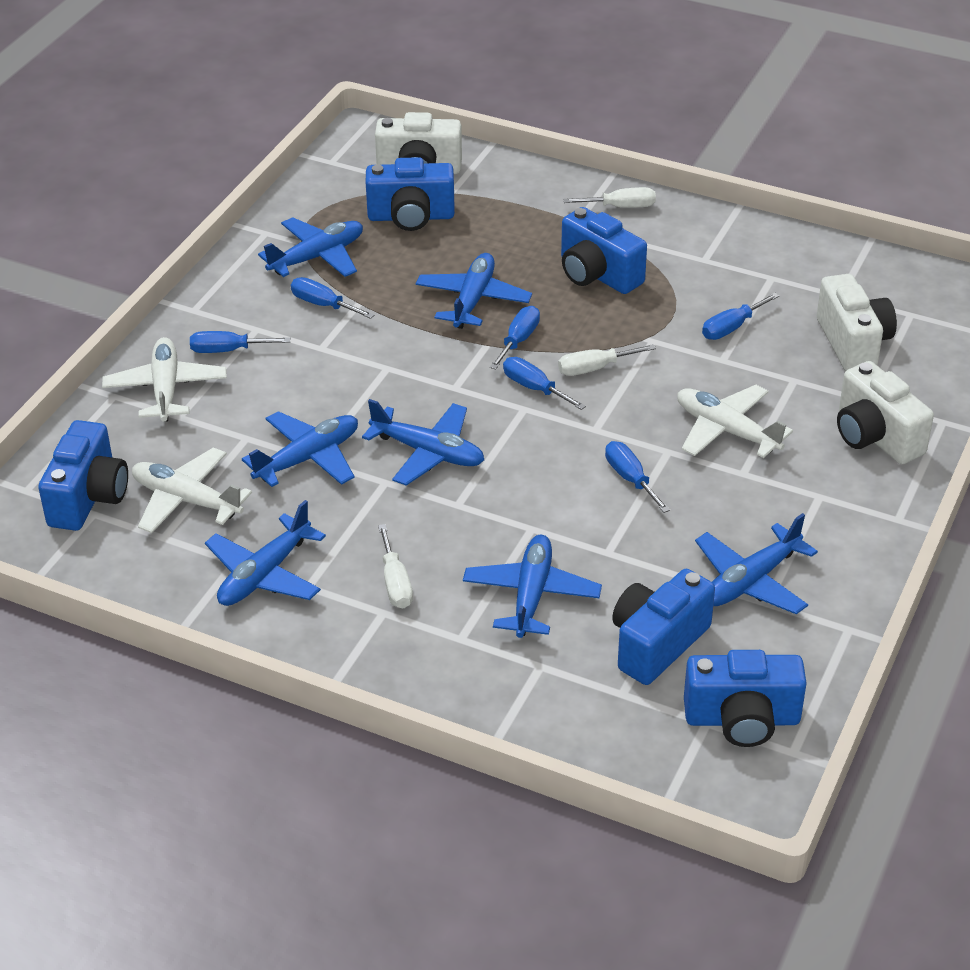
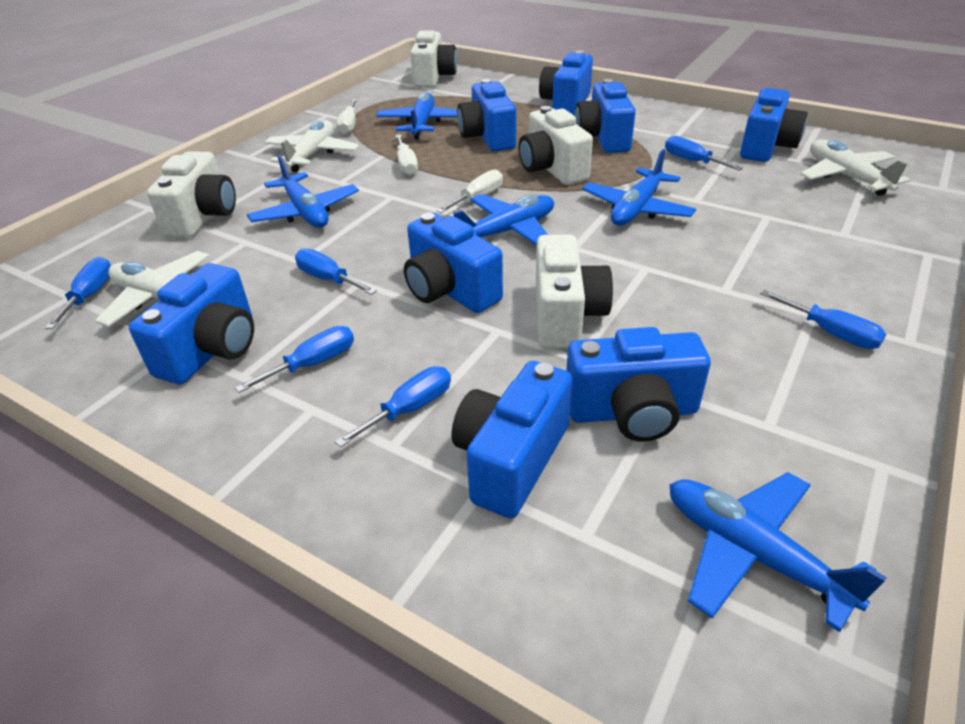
blue camera: 5 -> 8
blue plane: 7 -> 5
white camera: 3 -> 4

